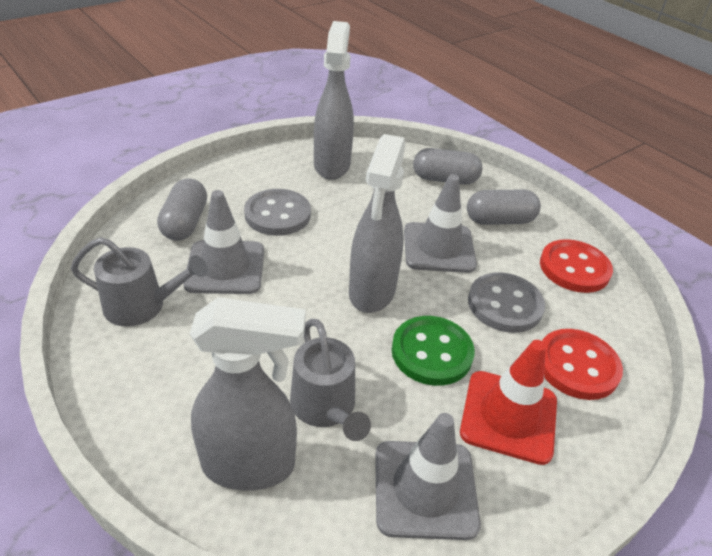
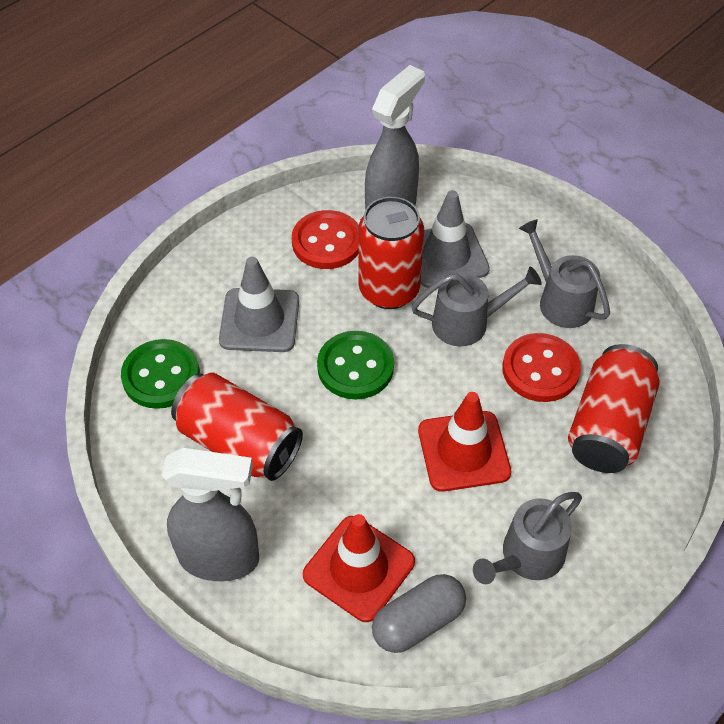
green button: 1 -> 2
grey button: 2 -> 0
grey capsule: 3 -> 1
grey spray bottle: 3 -> 2
grey traffic cone: 3 -> 2
grey watering can: 2 -> 3
red can: 0 -> 3
red traffic cone: 1 -> 2

